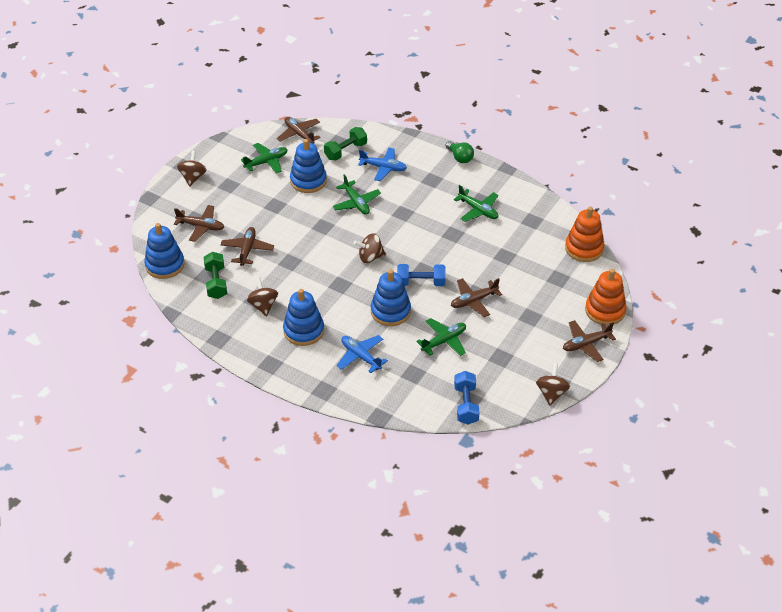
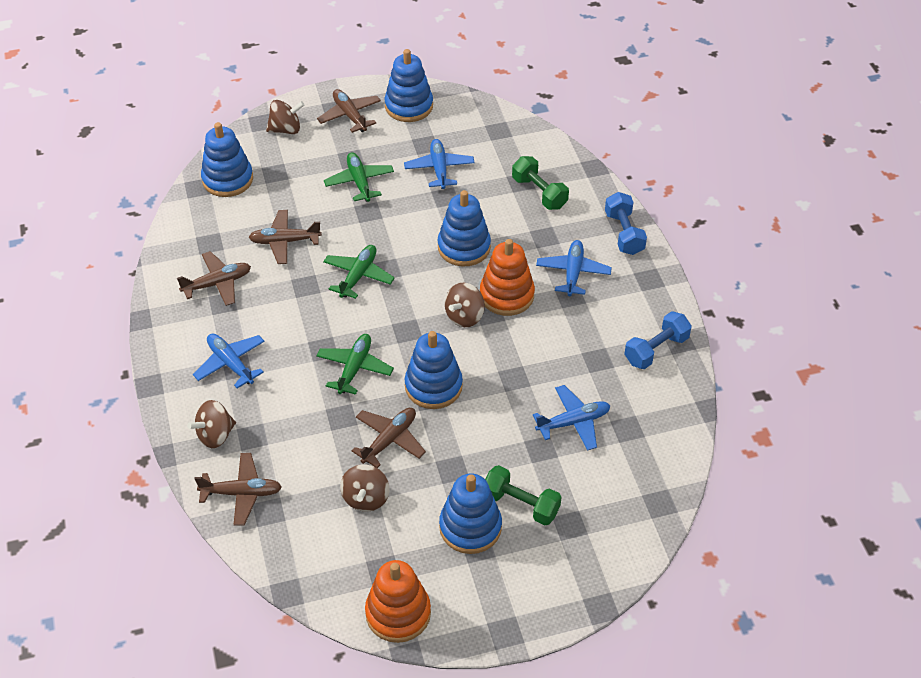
blue plane: 2 -> 4
blue stacking toy: 4 -> 5
green light bulb: 1 -> 0
green plane: 4 -> 3

